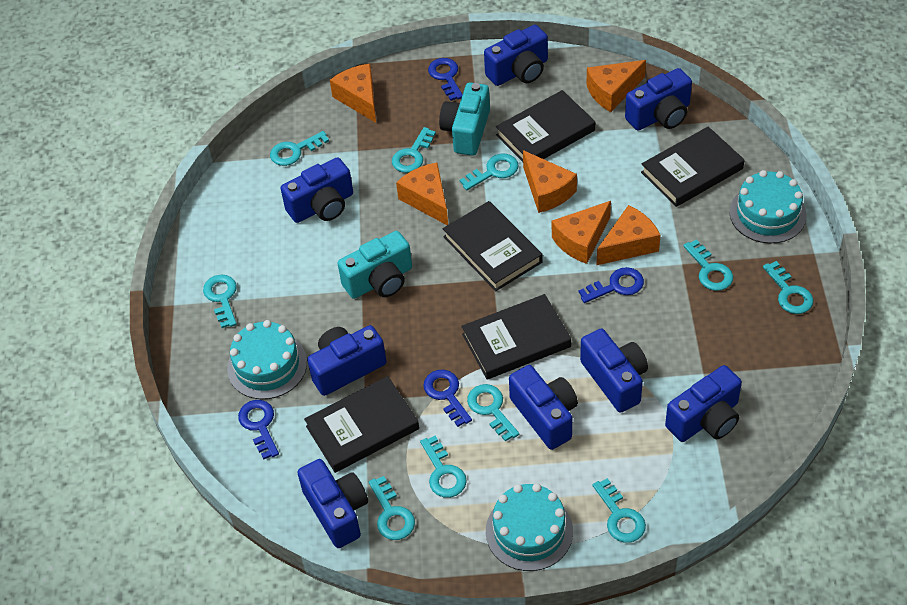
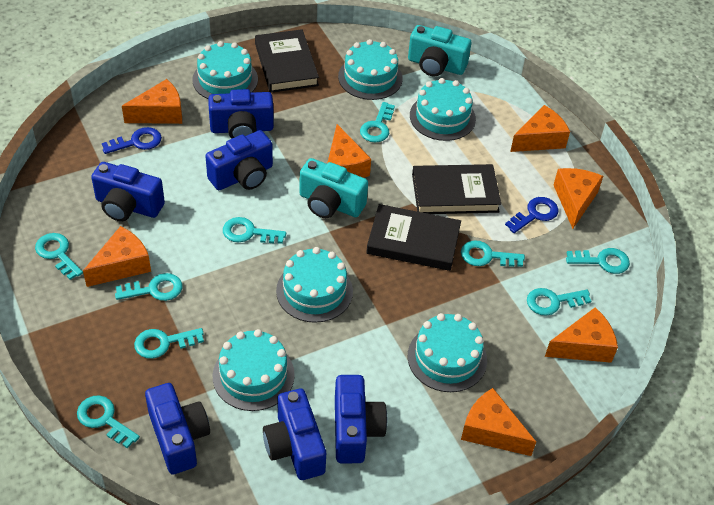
black book: 5 -> 3
blue camera: 8 -> 6
blue key: 4 -> 2
orange cheese: 6 -> 7
turquoise cake: 3 -> 6
turquoise key: 10 -> 9

